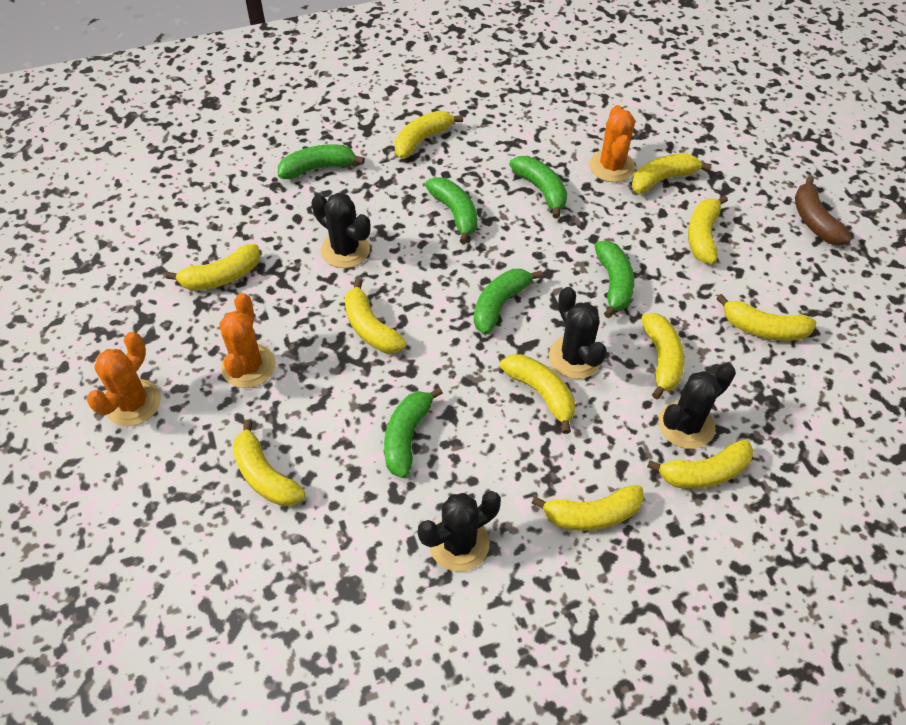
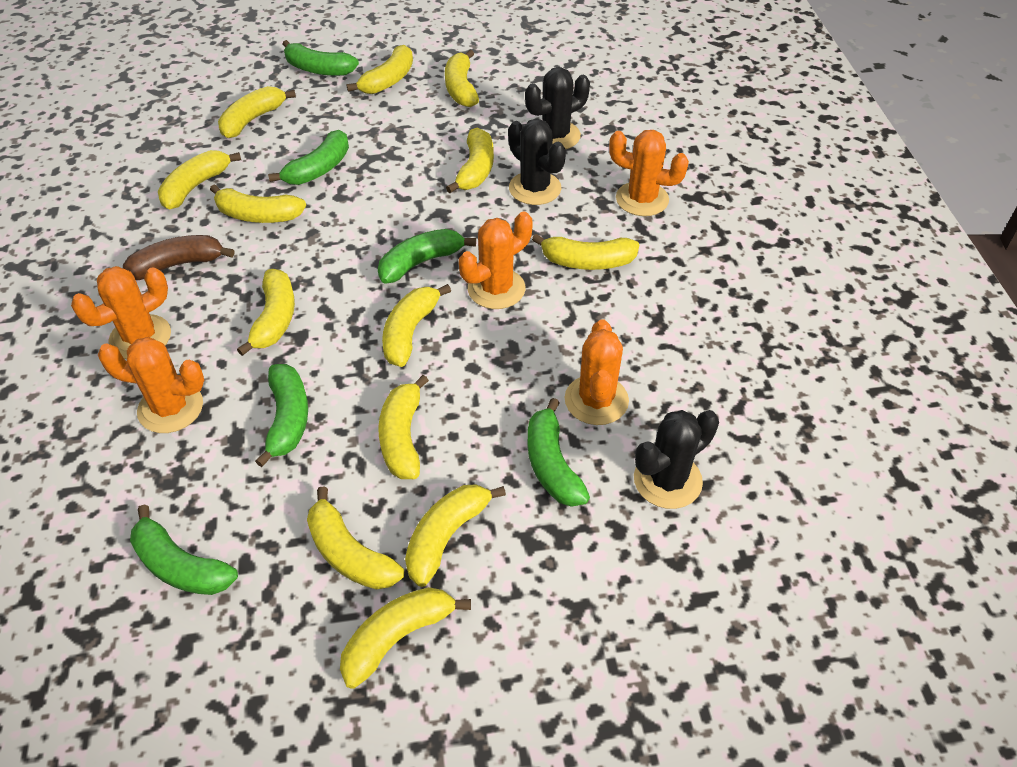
black cactus: 4 -> 3
orange cactus: 3 -> 5
yellow banana: 11 -> 13

